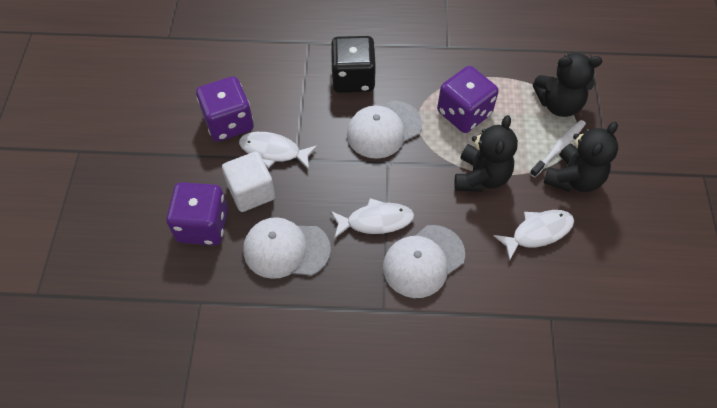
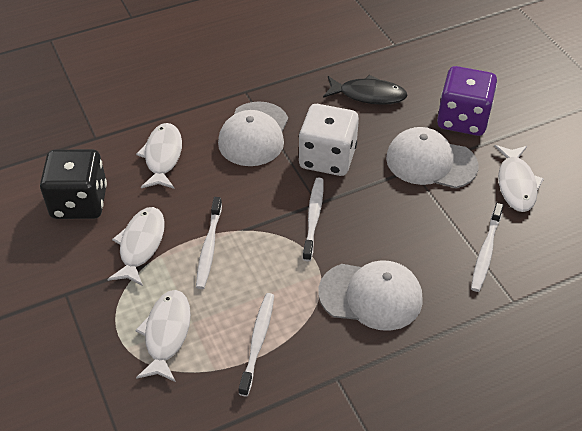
black fish: 0 -> 1
black teddy bear: 3 -> 0
purple dice: 3 -> 1
white cube: 1 -> 0
white dice: 0 -> 1
white fish: 3 -> 4
white toothbrush: 1 -> 4

